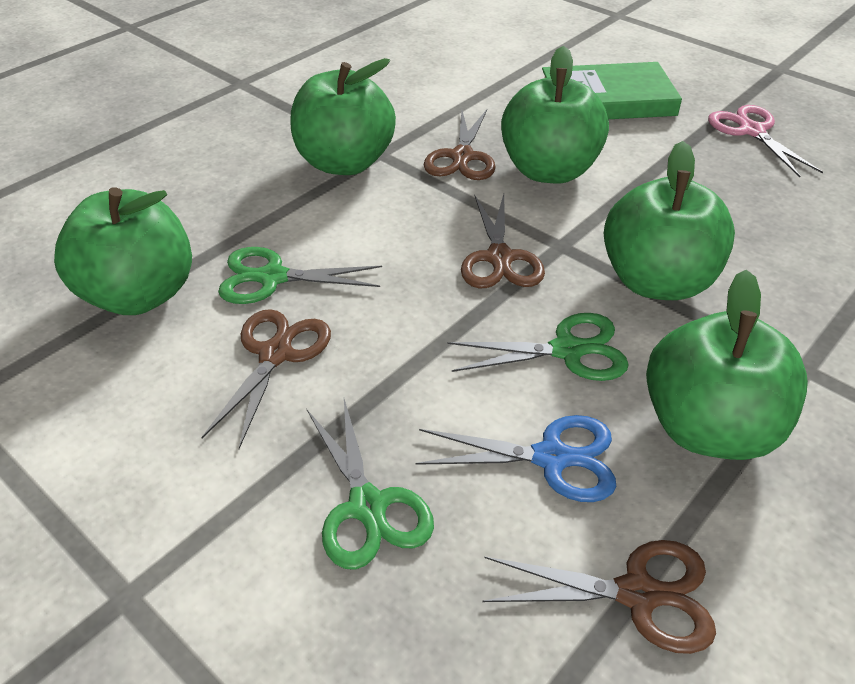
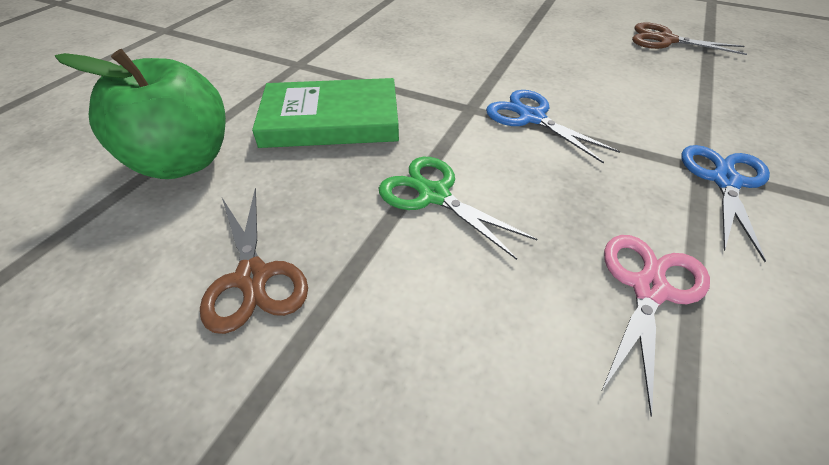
blue scissors: 1 -> 2
brown scissors: 4 -> 2
green apple: 5 -> 1
green scissors: 3 -> 1

